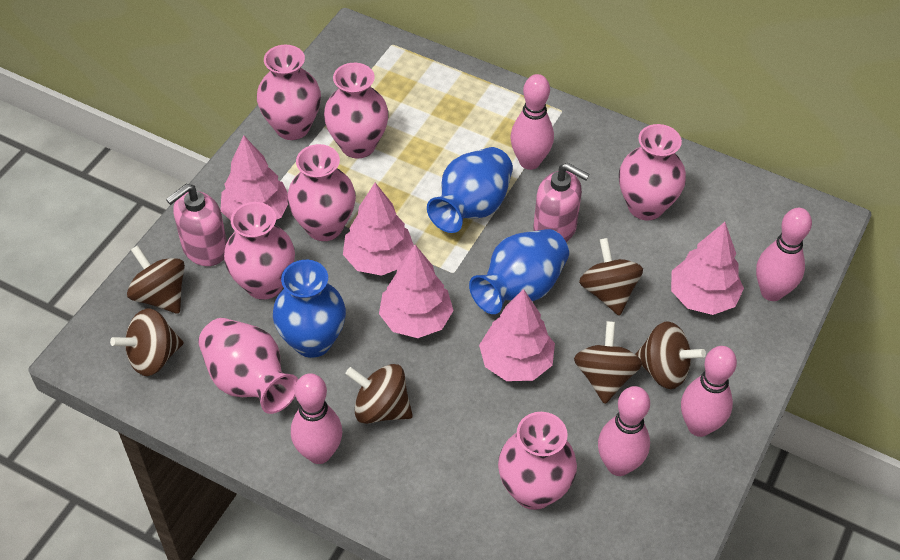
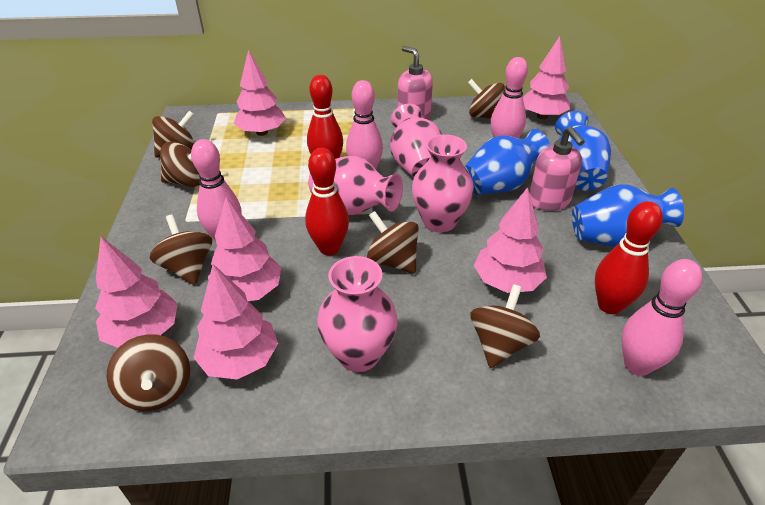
brown spinning top: 6 -> 7
pink bowling pin: 5 -> 4
pink tree: 5 -> 6
pink vase: 7 -> 4
red bowling pin: 0 -> 3

